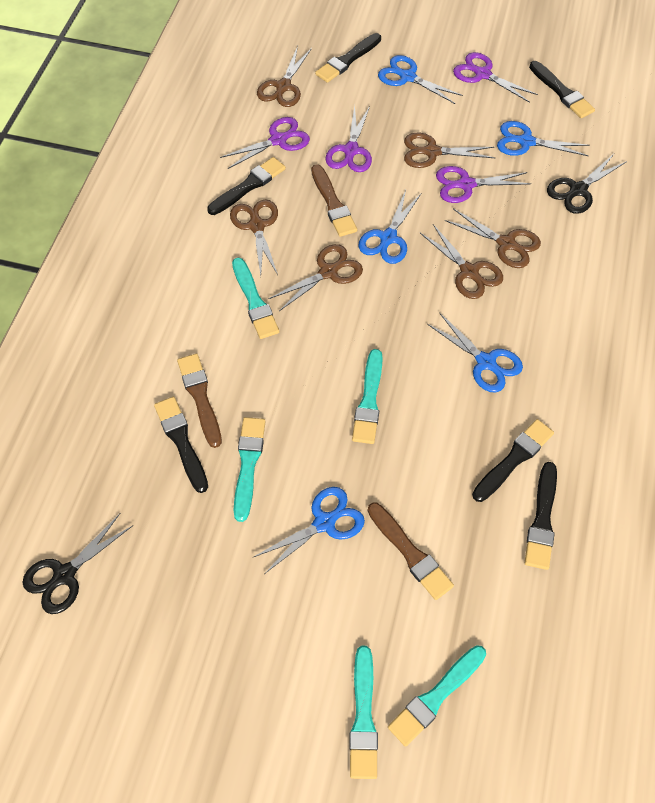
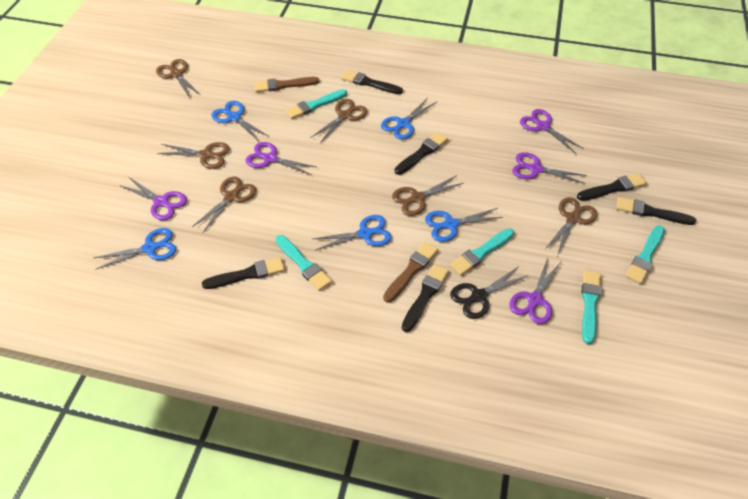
black scissors: 2 -> 1
brown brush: 3 -> 2
purple scissors: 4 -> 5

